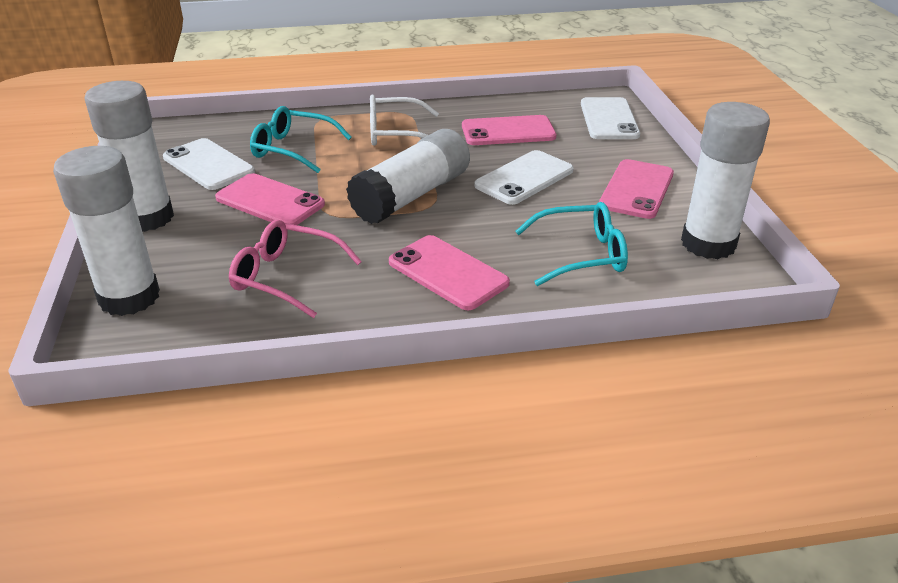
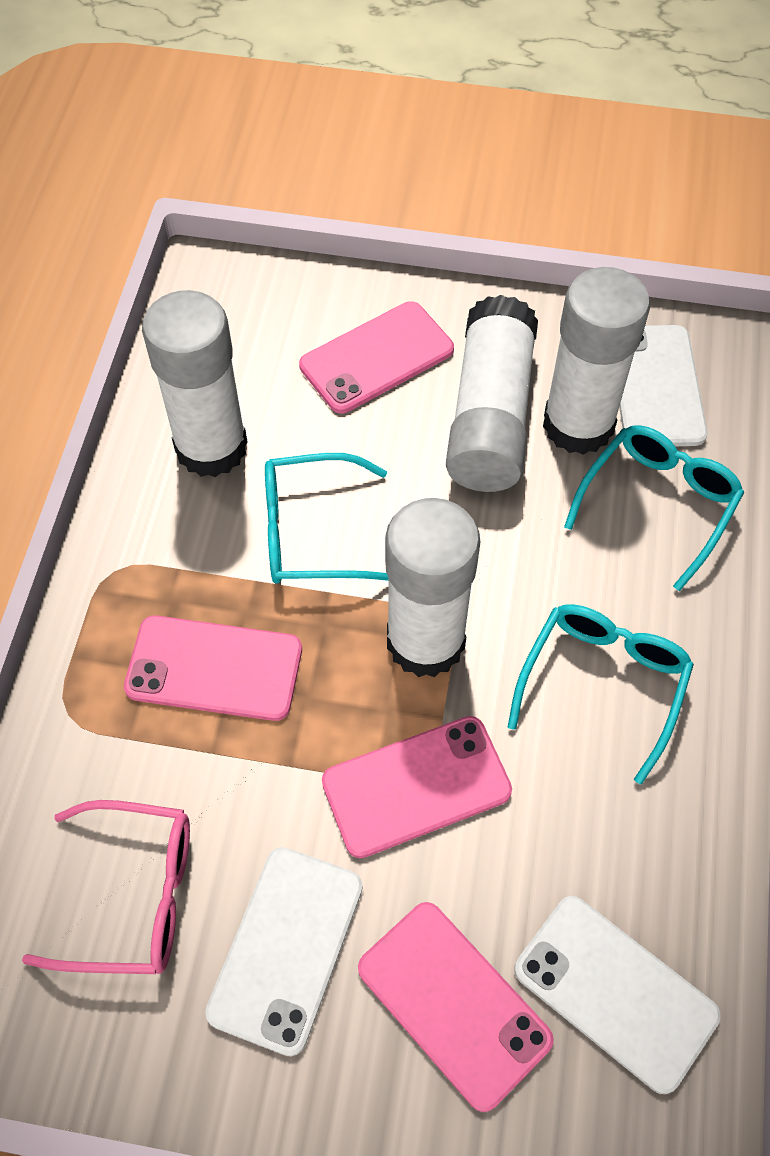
turquoise glasses: 2 -> 3
white glasses: 1 -> 0

